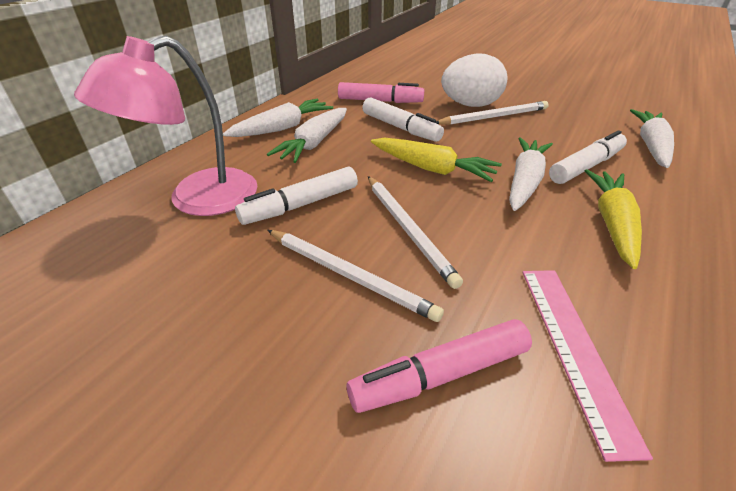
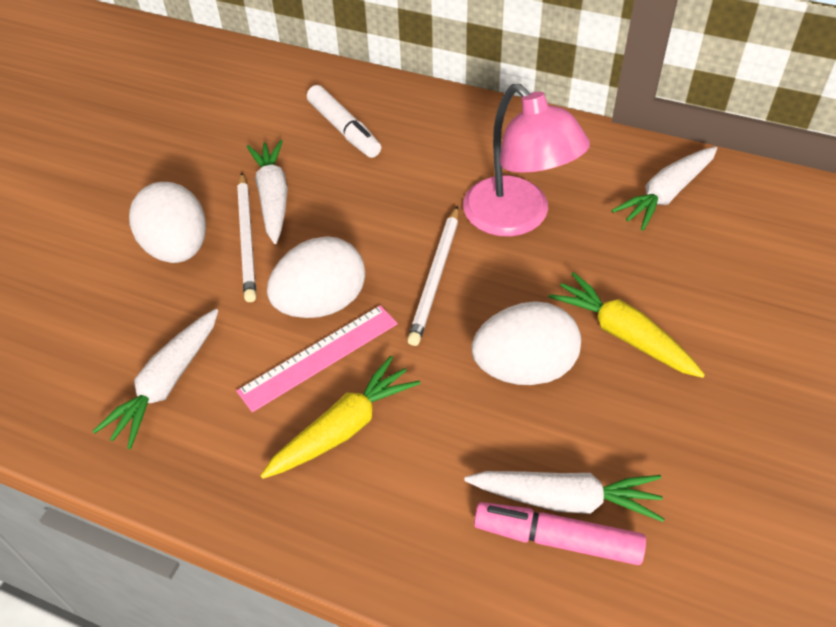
pink marker: 2 -> 1
white egg: 1 -> 3
white marker: 3 -> 1
white pencil: 3 -> 2

